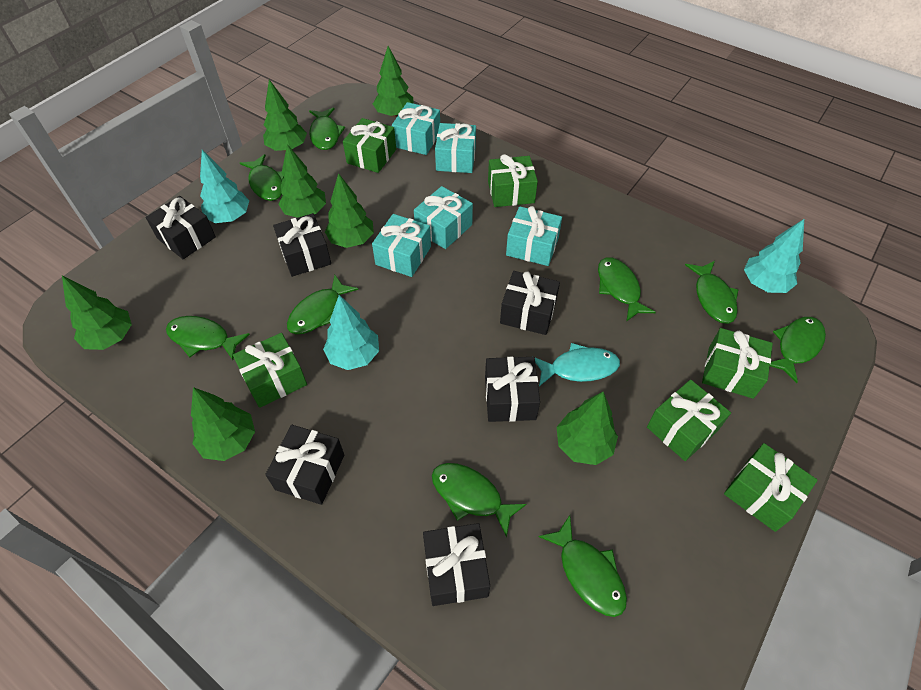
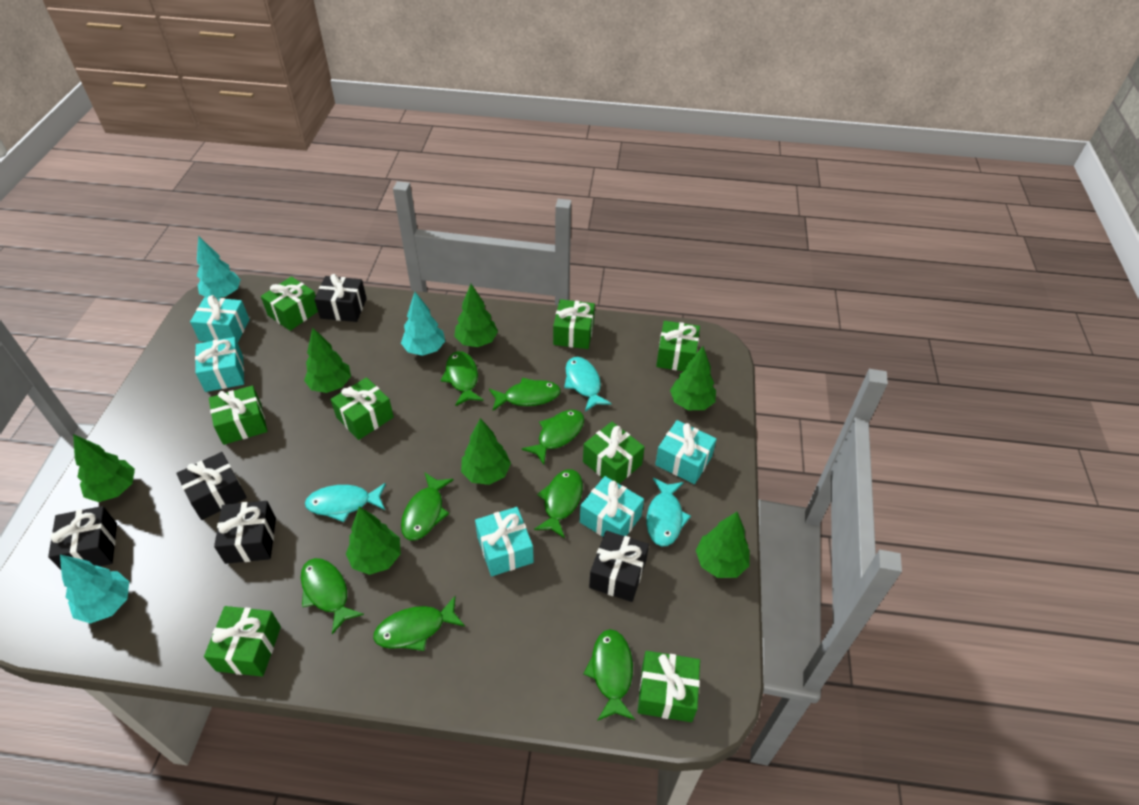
black gift: 6 -> 5
green fish: 9 -> 8
green gift: 6 -> 8
turquoise fish: 1 -> 3

